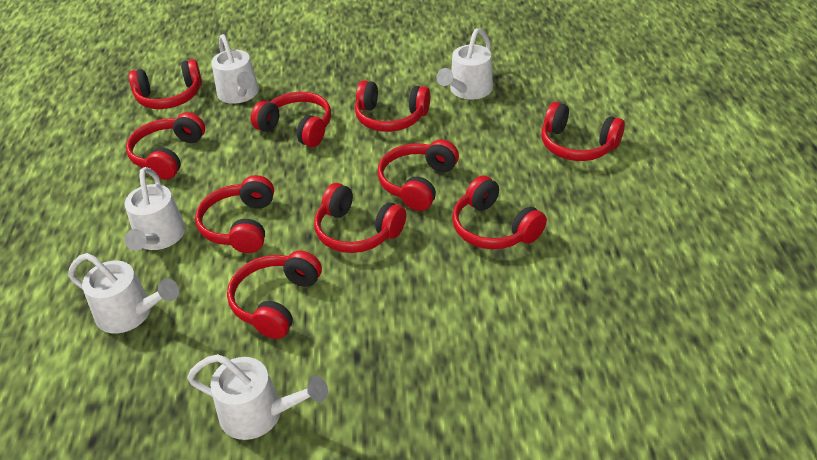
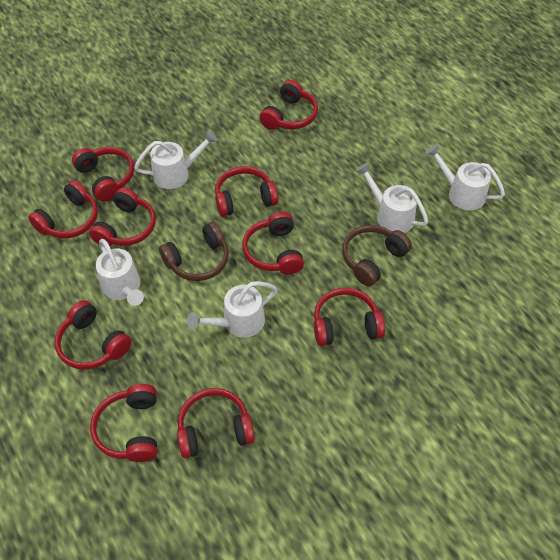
brown headphones: 0 -> 2

